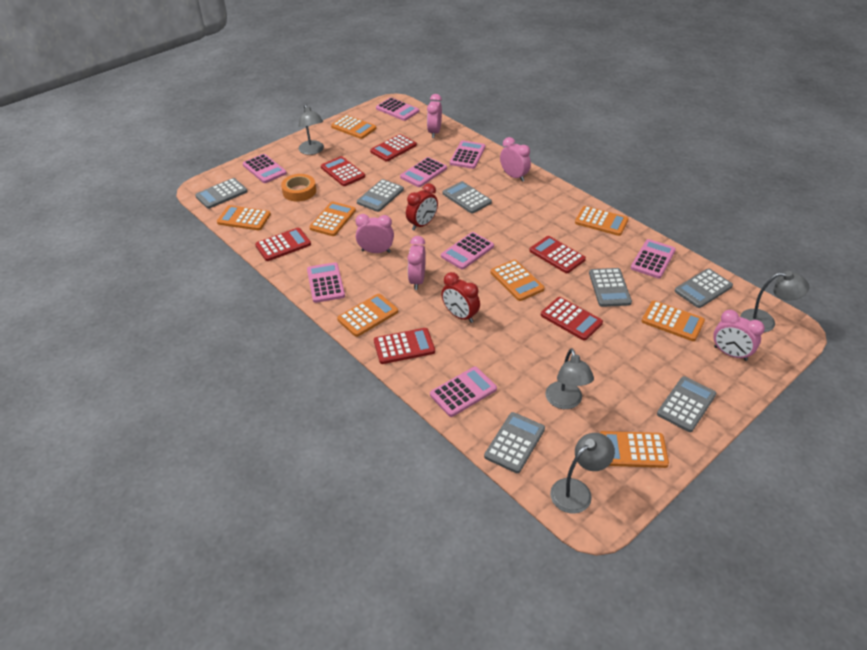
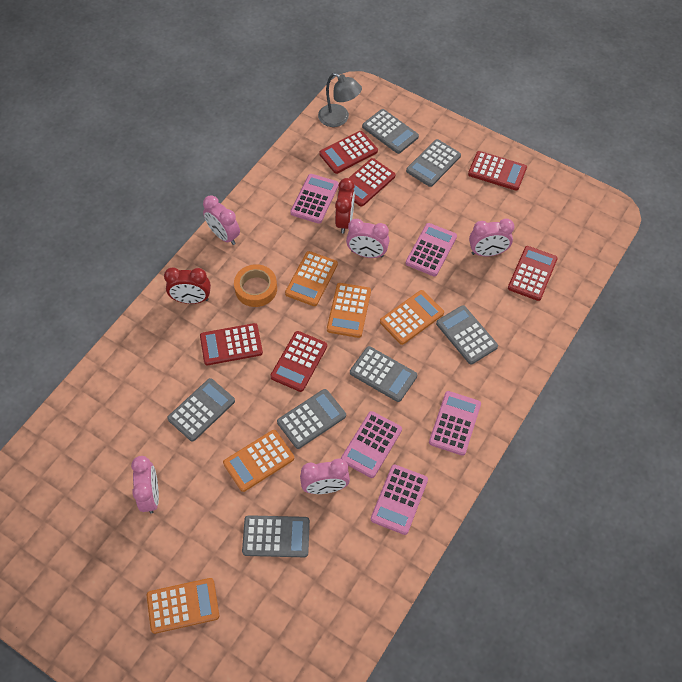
grey lamp: 4 -> 1
orange calculator: 8 -> 5
pink calculator: 8 -> 5

